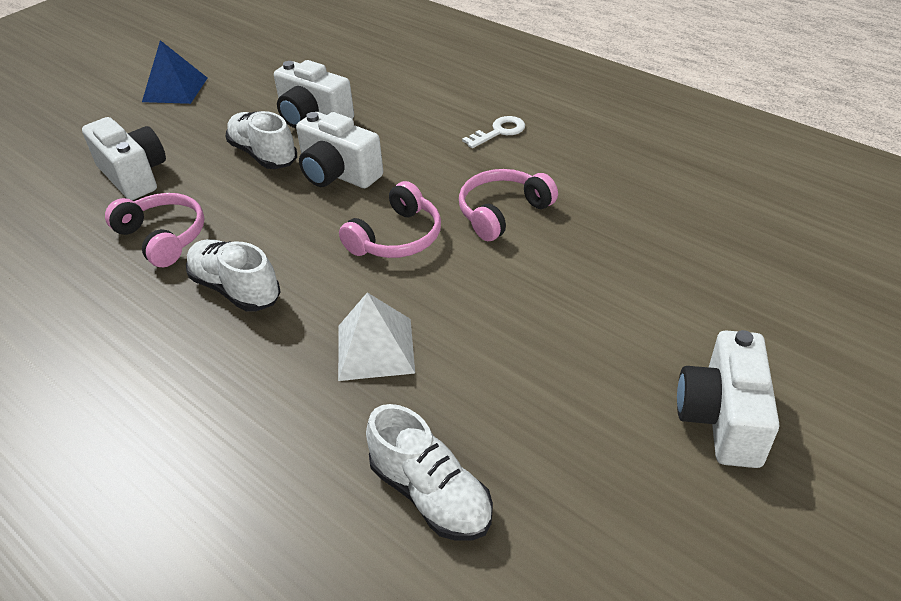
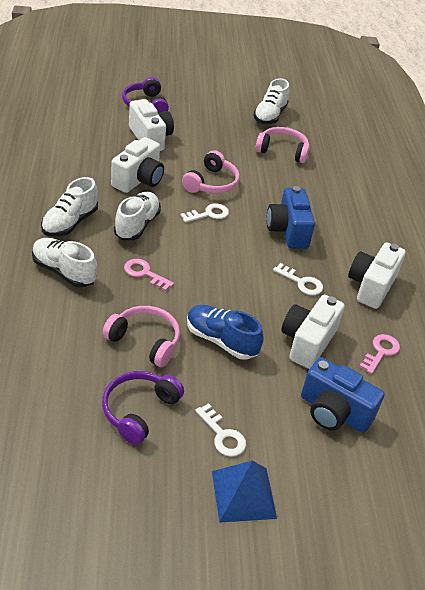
blue camera: 0 -> 2
blue shoe: 0 -> 1
pink key: 0 -> 2
purple headphones: 0 -> 2
white key: 1 -> 3
white pyramid: 1 -> 0
white shoe: 3 -> 4

